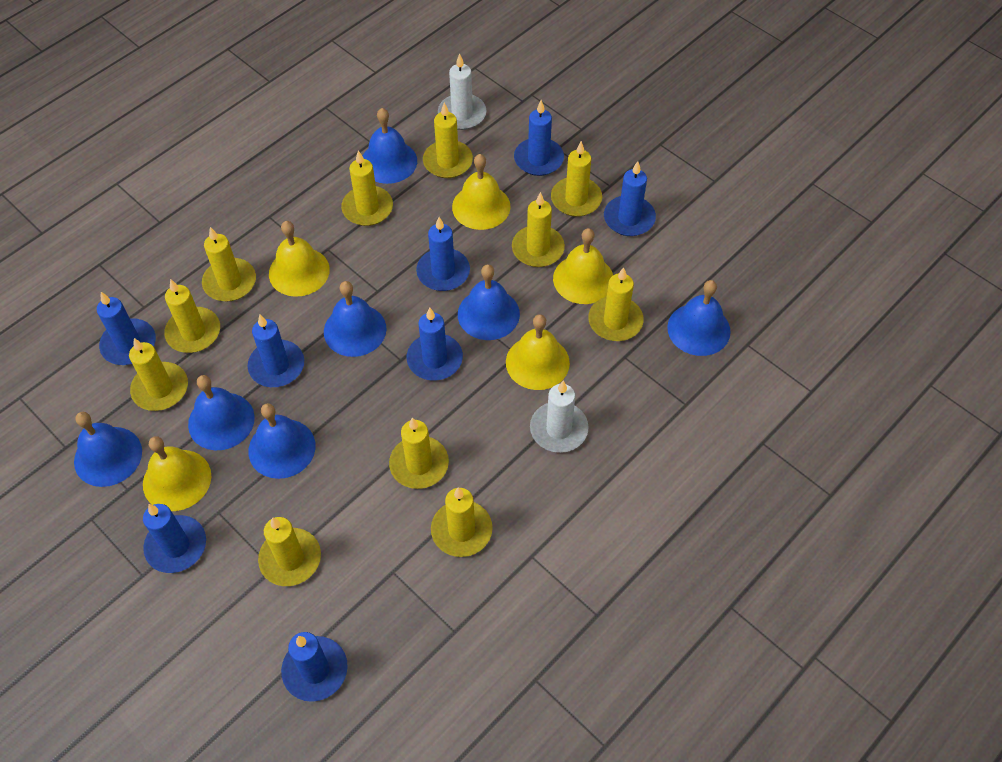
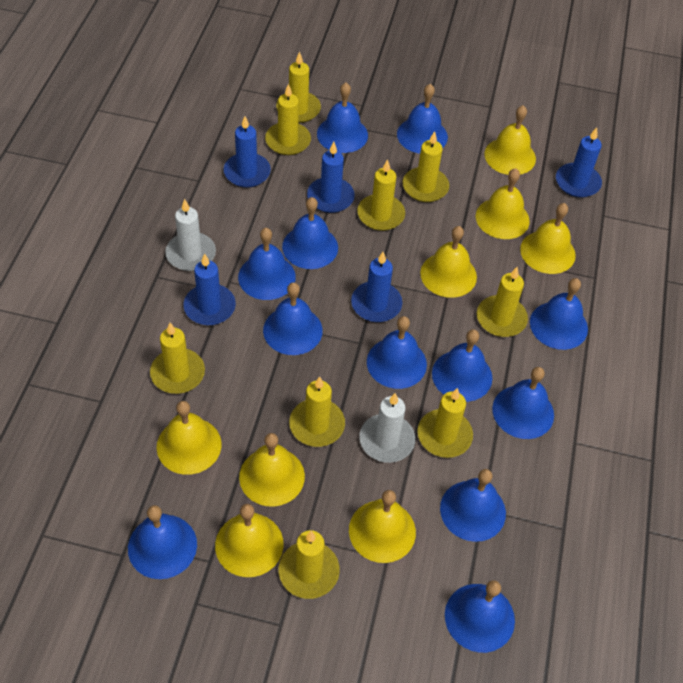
blue bell: 7 -> 12
blue candle: 8 -> 5
yellow bell: 5 -> 8
yellow candle: 11 -> 9

